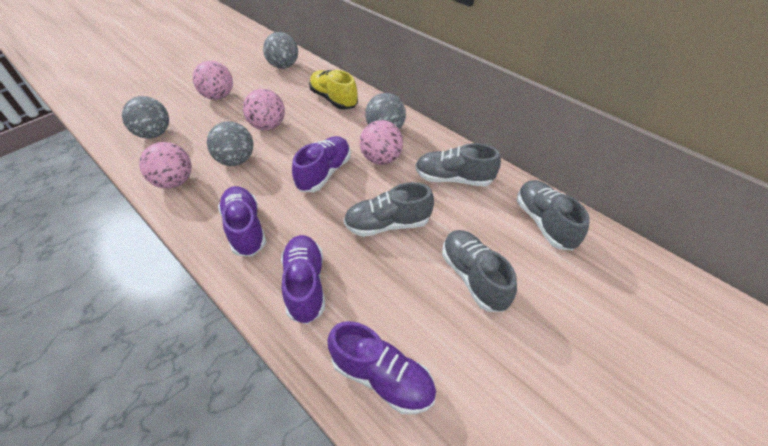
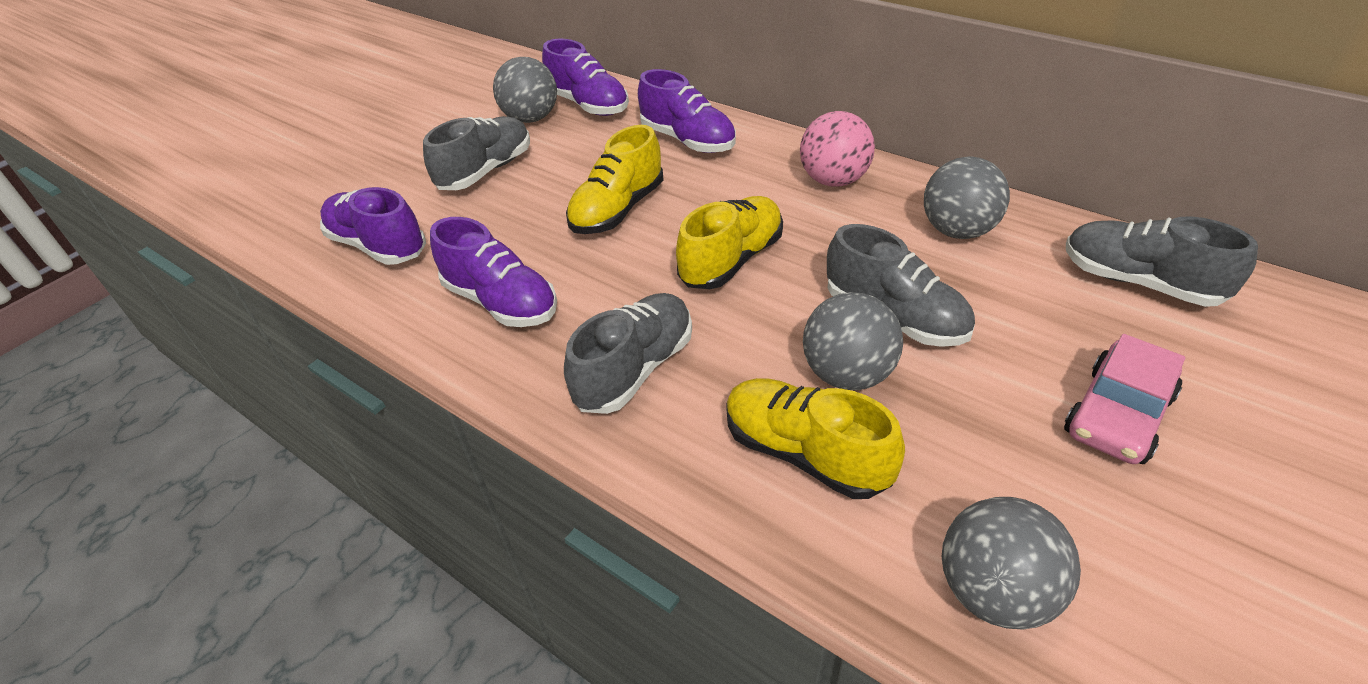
pink ball: 4 -> 1
pink car: 0 -> 1
yellow shoe: 1 -> 3

